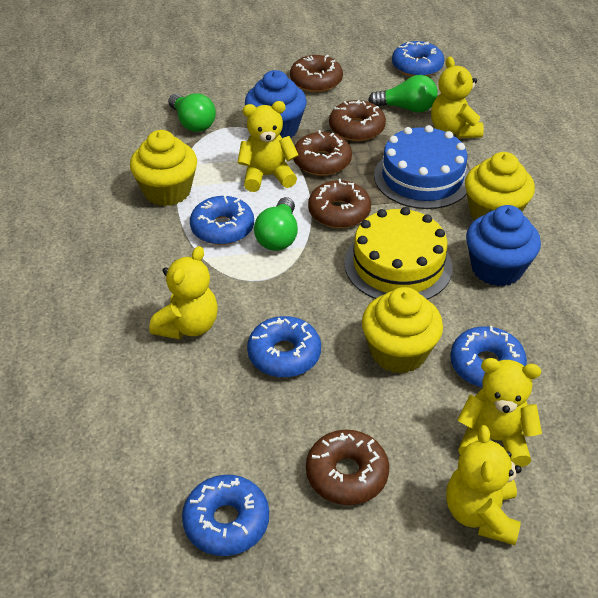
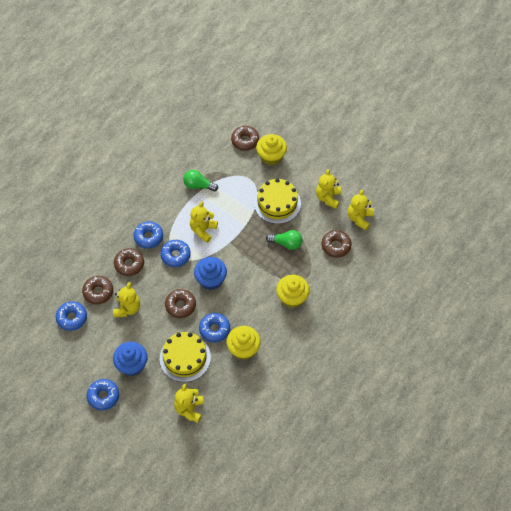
blue cake: 1 -> 0
green light bulb: 3 -> 2
yellow cake: 1 -> 2

